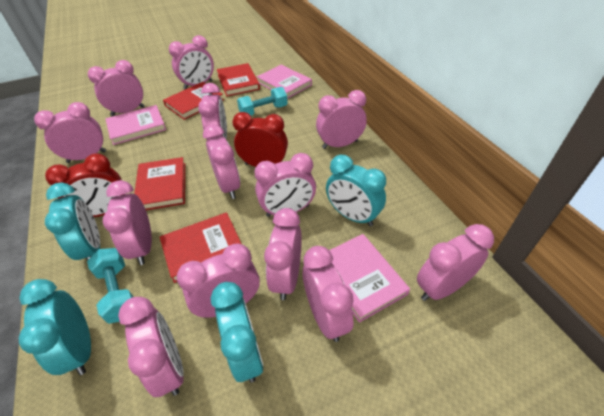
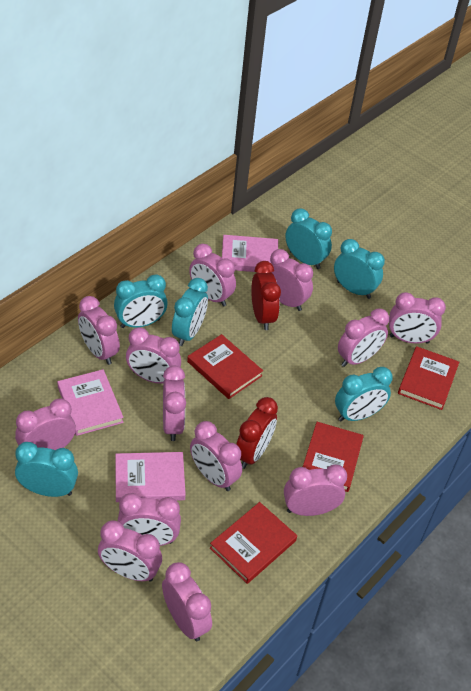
turquoise clock: 4 -> 6
turquoise dumbbell: 2 -> 0

